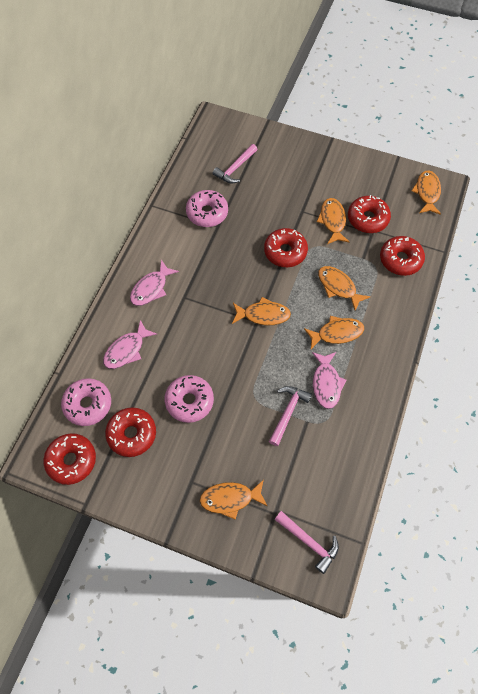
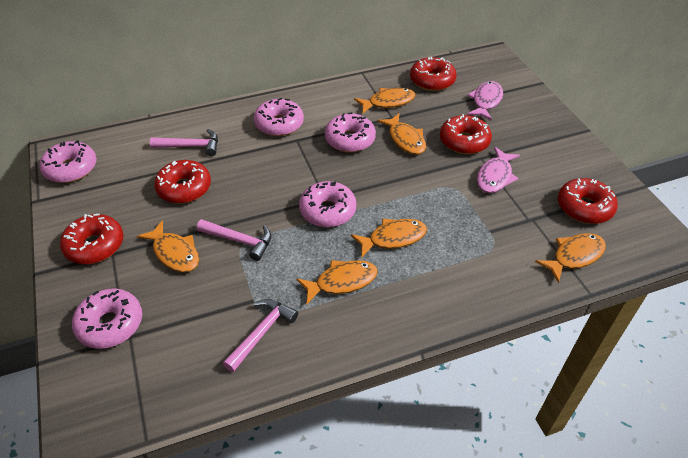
pink donut: 3 -> 5
pink fish: 3 -> 2

